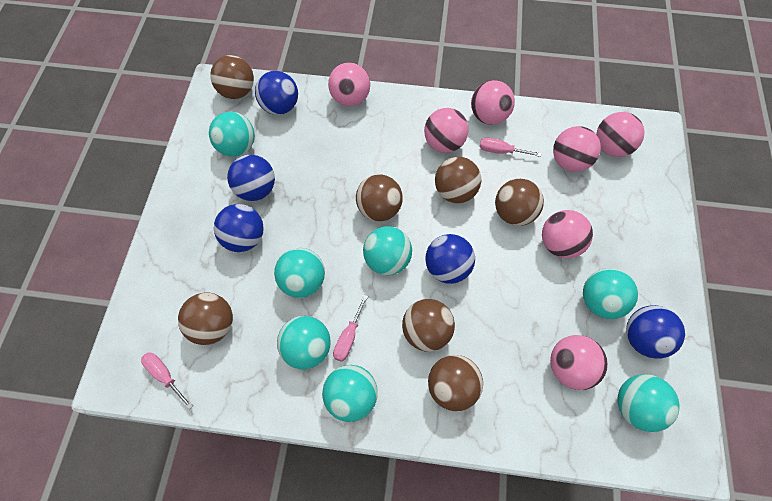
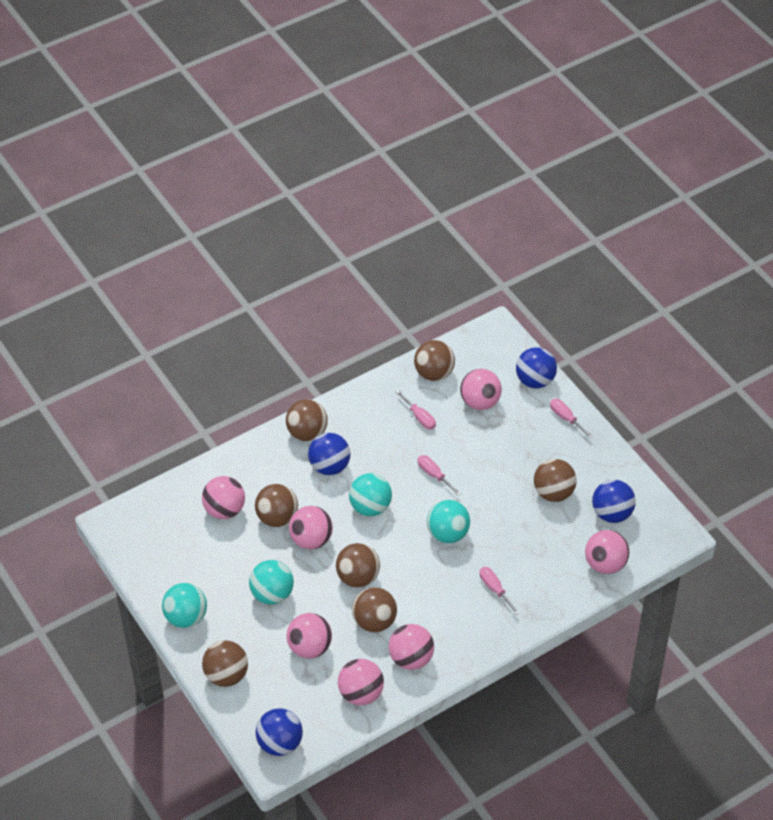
blue ball: 5 -> 4
pink screwdriver: 3 -> 4
turquoise ball: 7 -> 4

